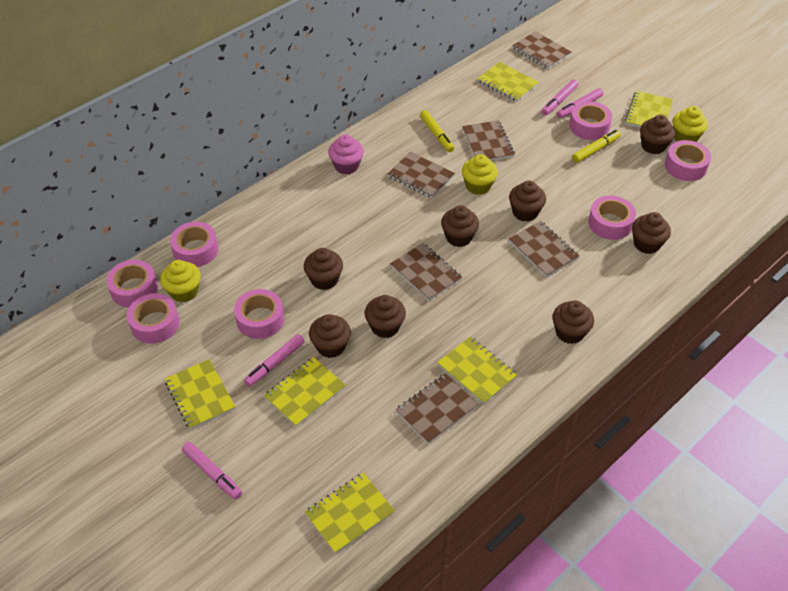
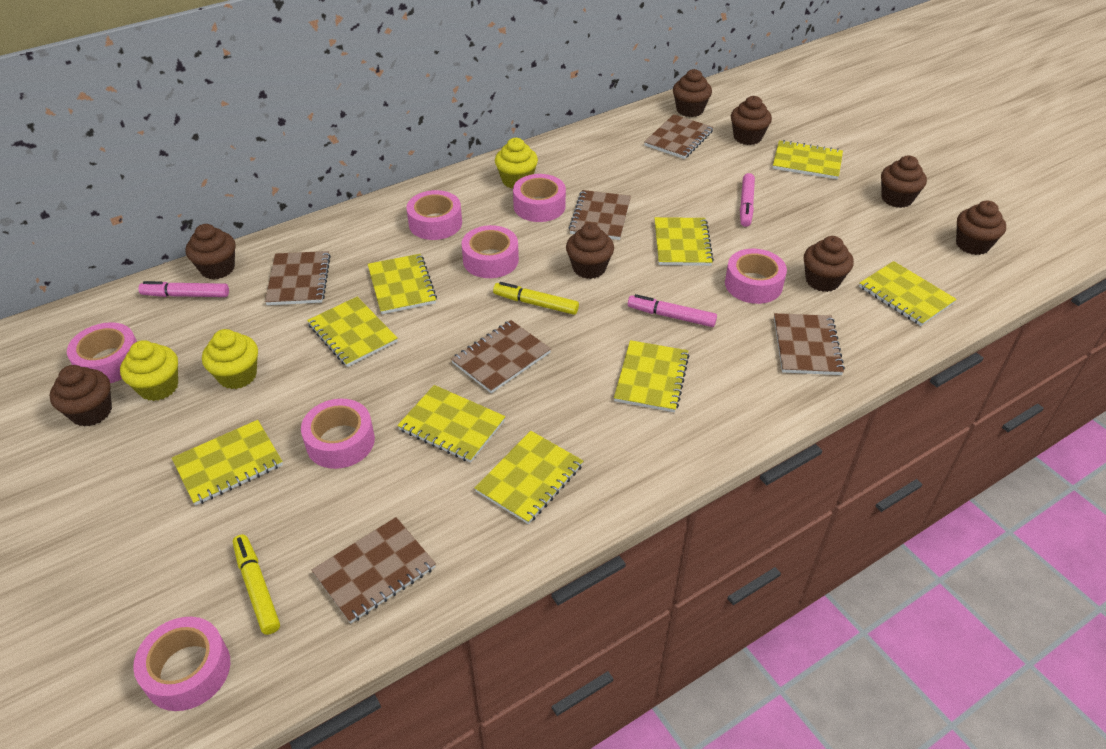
pink cupcake: 1 -> 0
pink marker: 4 -> 3
yellow notebook: 6 -> 9

